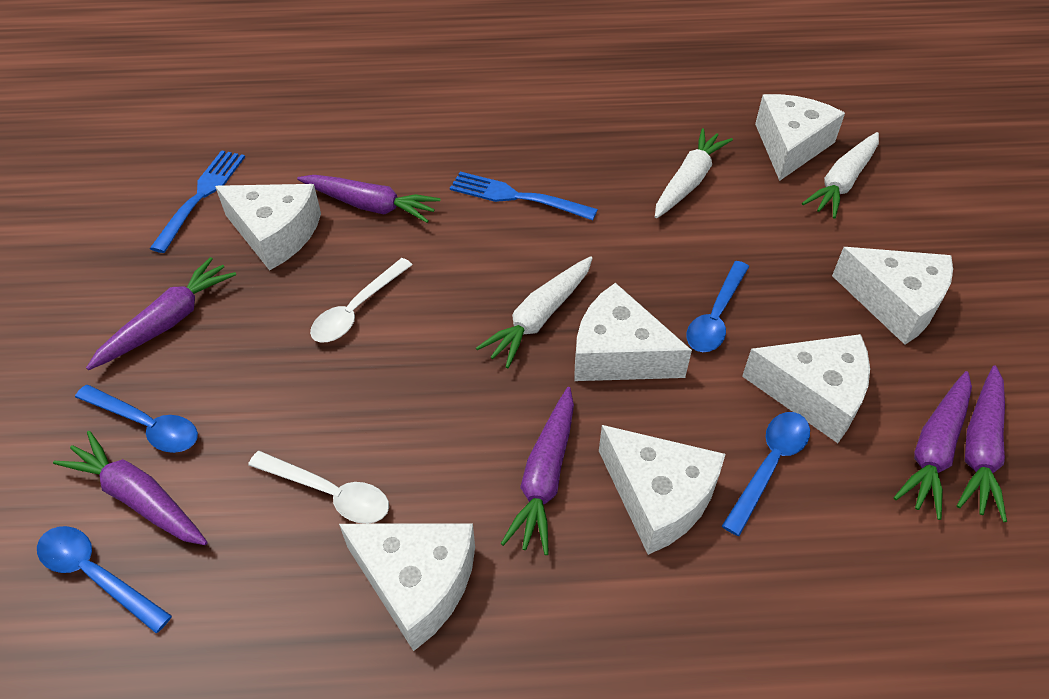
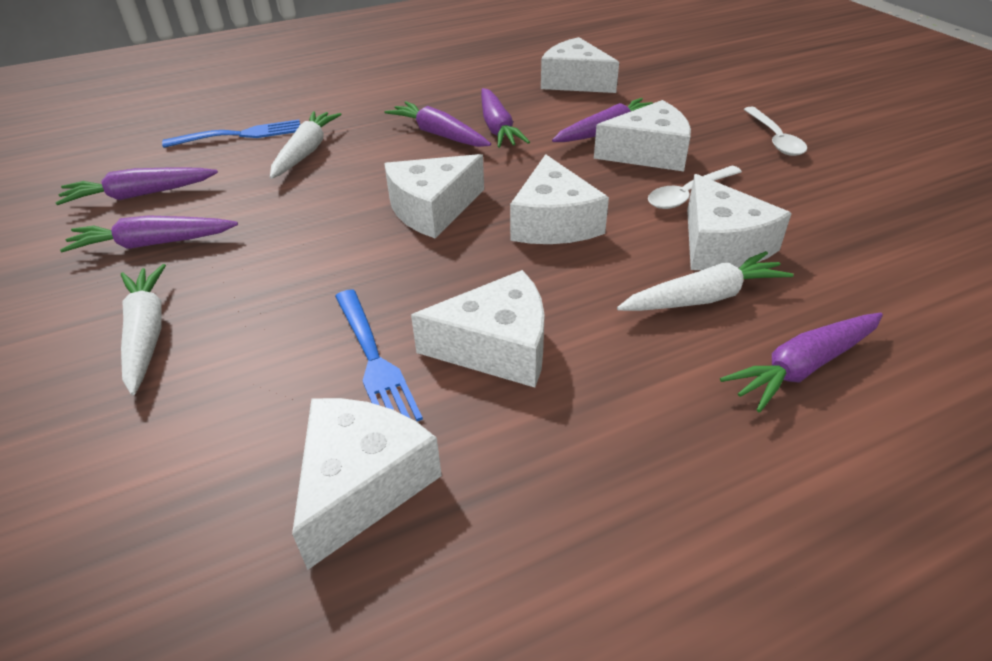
blue spoon: 4 -> 0

